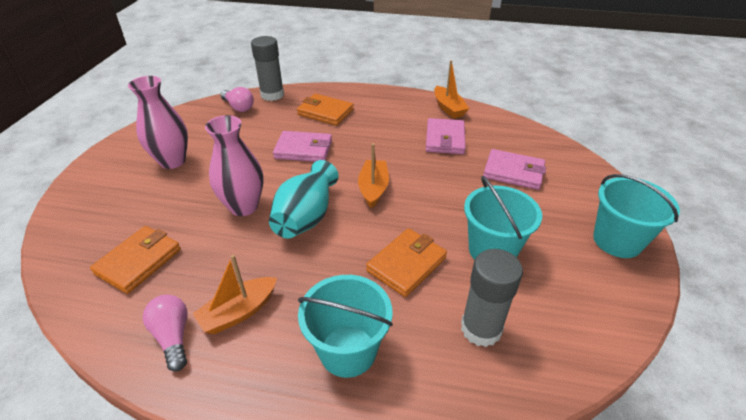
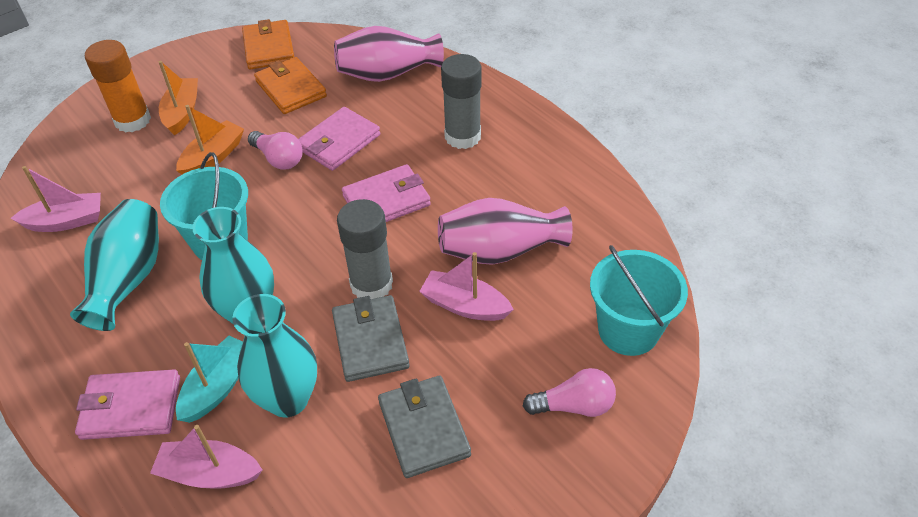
grey wallet: 0 -> 2
orange boat: 3 -> 2
orange glue stick: 0 -> 1
orange wallet: 3 -> 2
pink boat: 0 -> 3
turquoise boat: 0 -> 1
turquoise bucket: 3 -> 2
turquoise vase: 1 -> 3

